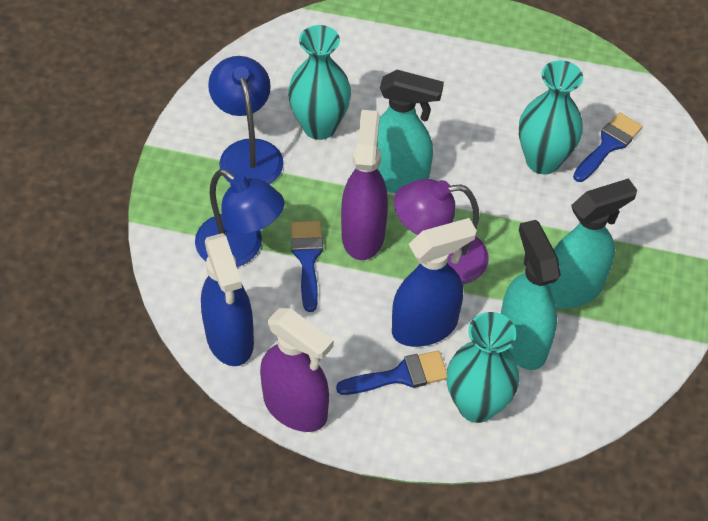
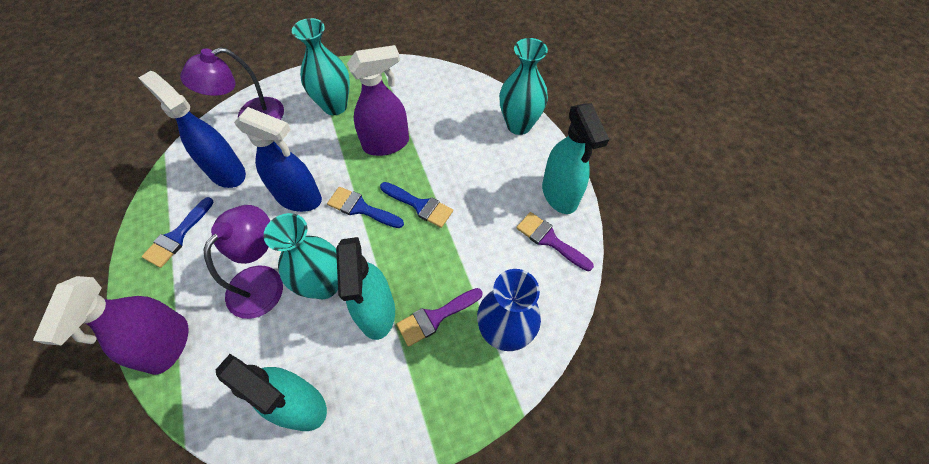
blue lamp: 2 -> 0
blue vase: 0 -> 1
purple brush: 0 -> 2
purple lamp: 1 -> 2

